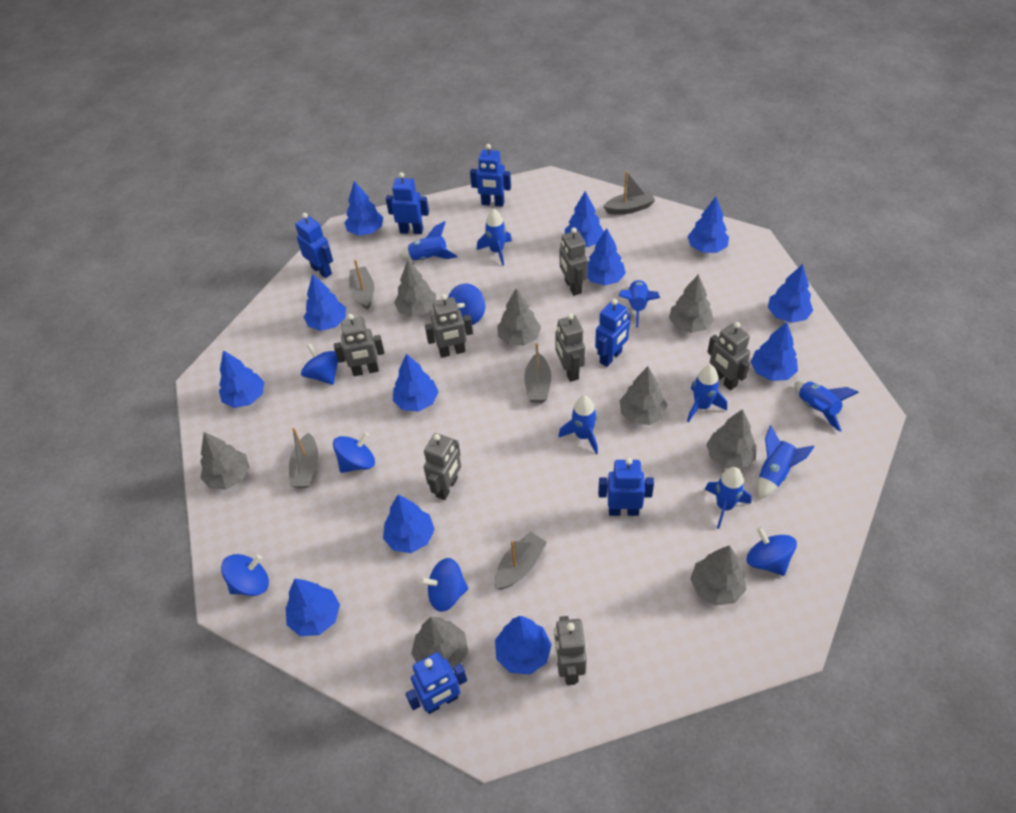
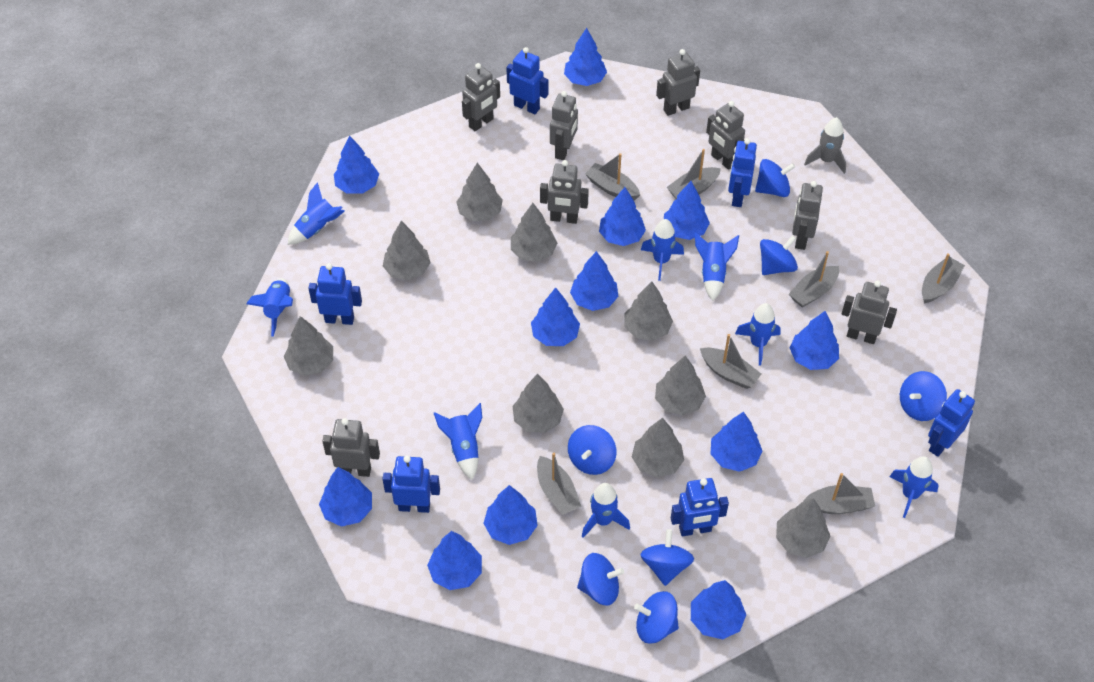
blue spinning top: 6 -> 7
grey boat: 5 -> 7
grey robot: 7 -> 8
grey rocket: 0 -> 1
grey tree: 8 -> 9

